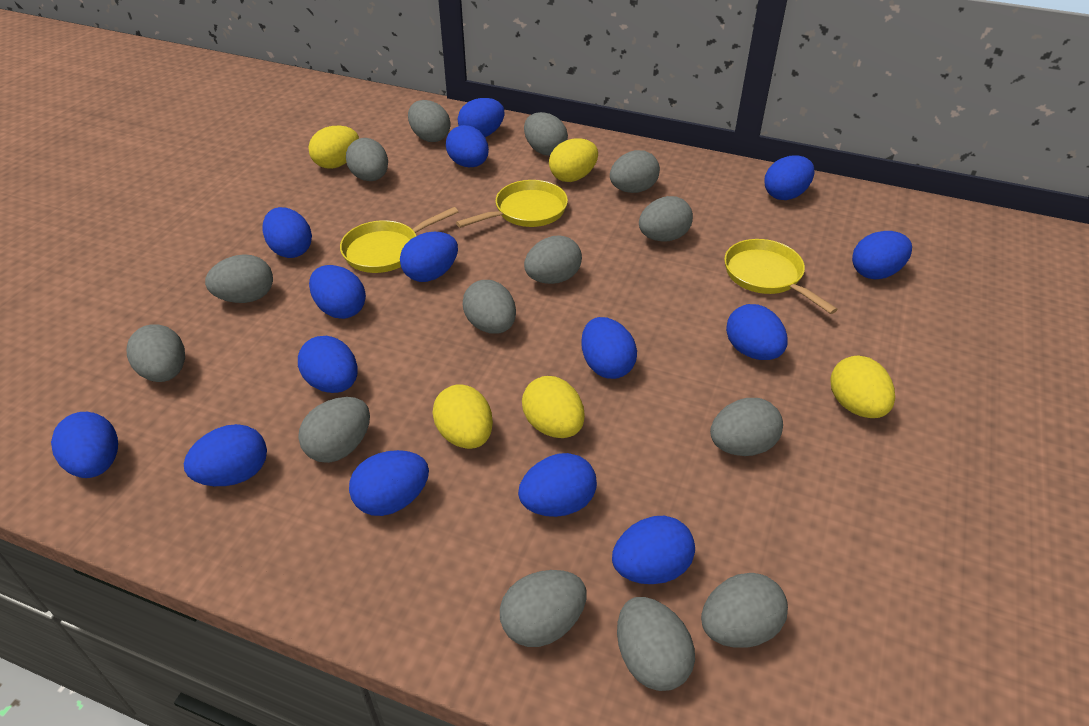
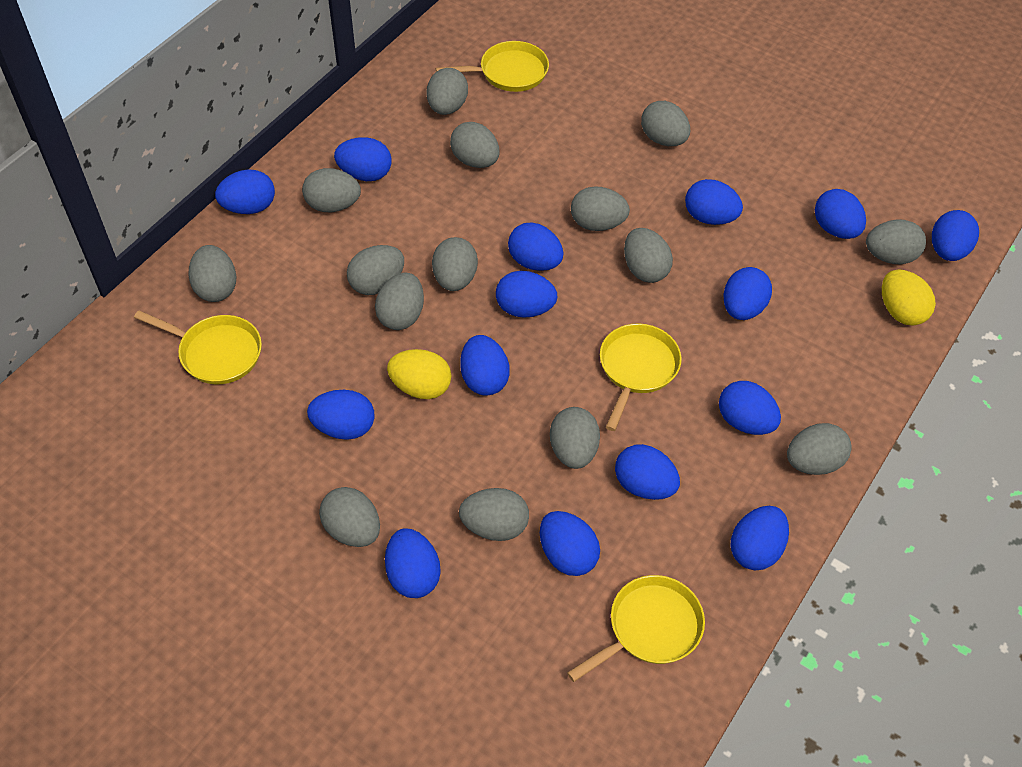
grey egg: 14 -> 15
yellow egg: 5 -> 2
yellow pan: 3 -> 4

